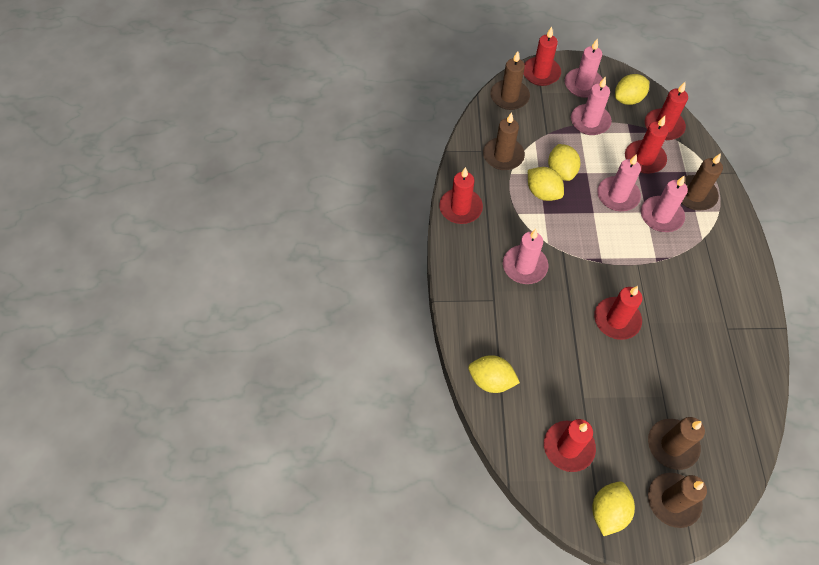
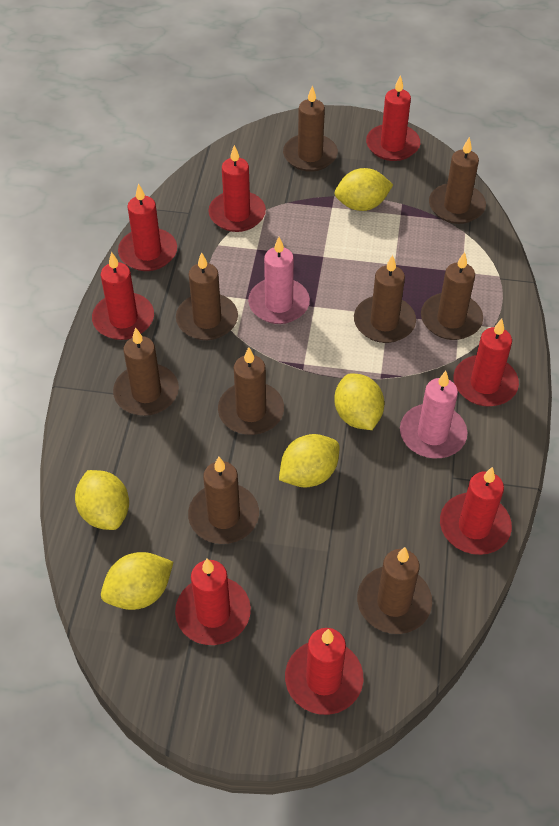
brown candle: 5 -> 9
pink candle: 5 -> 2
red candle: 6 -> 8

